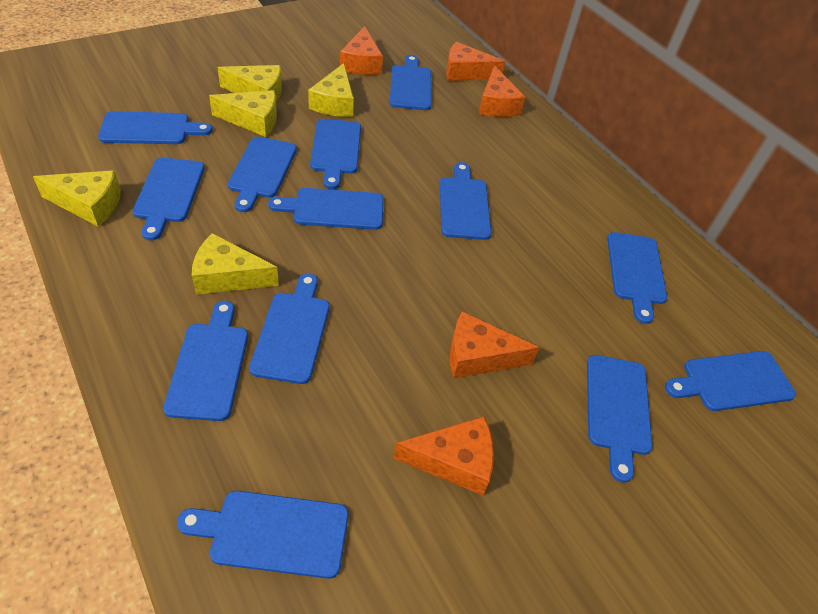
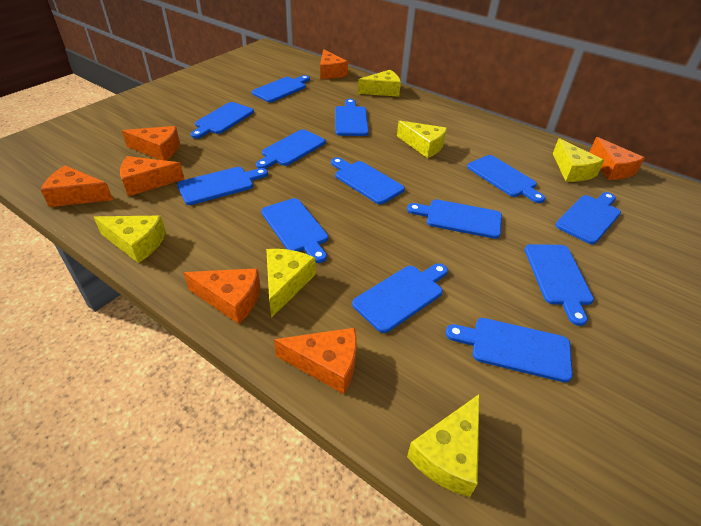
orange cheese: 5 -> 7
yellow cheese: 5 -> 6

